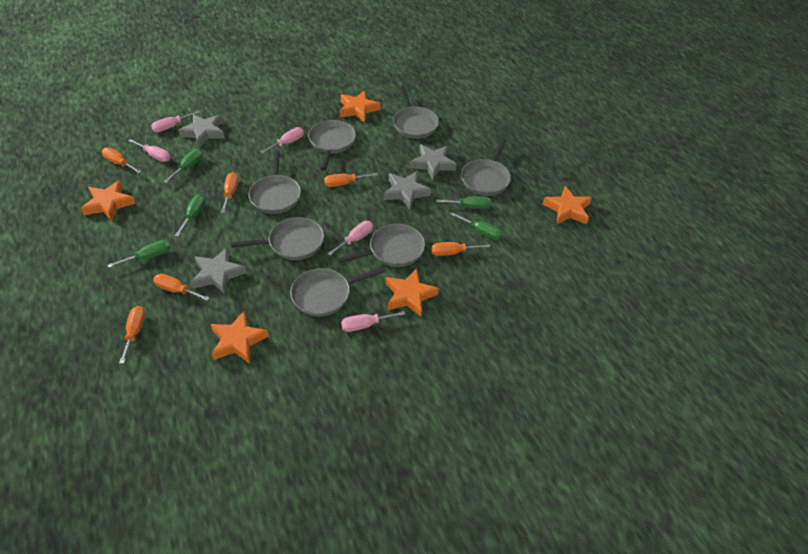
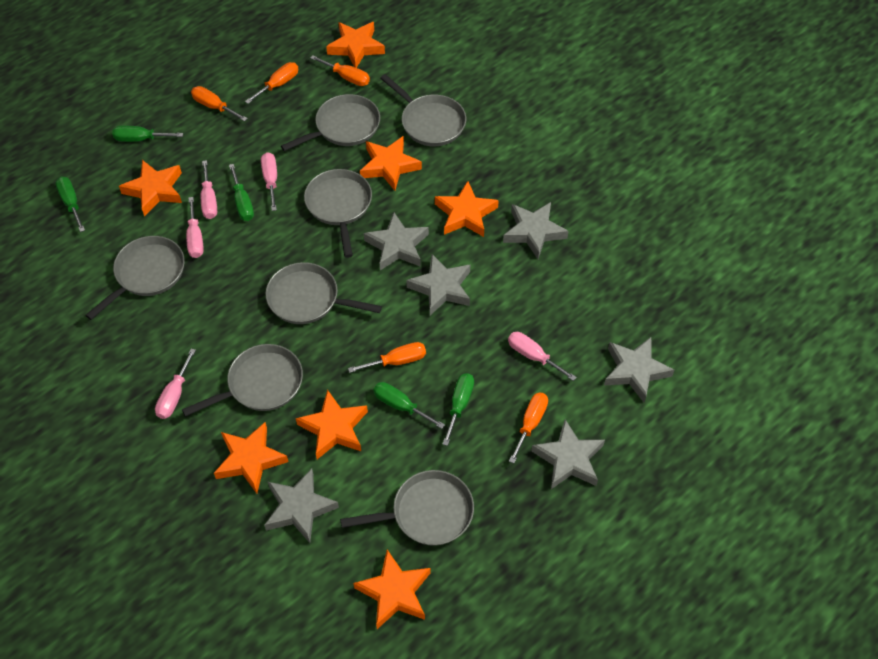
grey star: 4 -> 6
orange screwdriver: 6 -> 5
orange star: 5 -> 7

